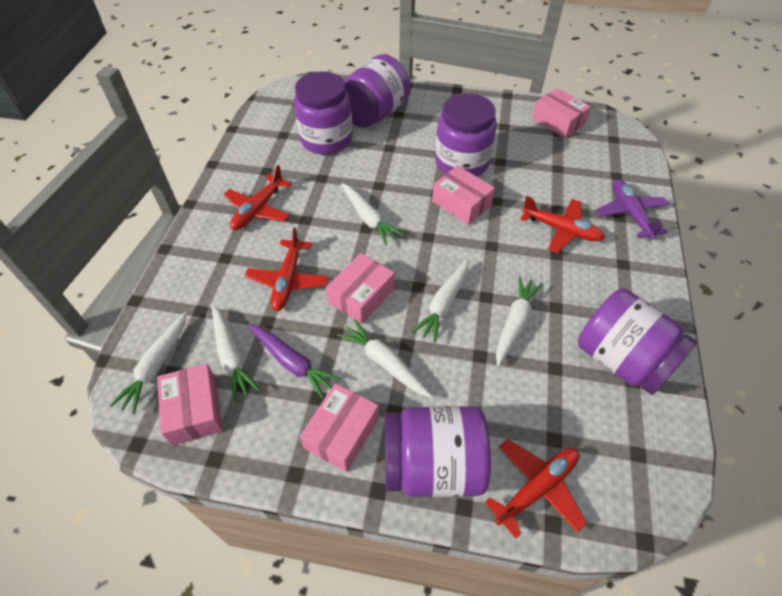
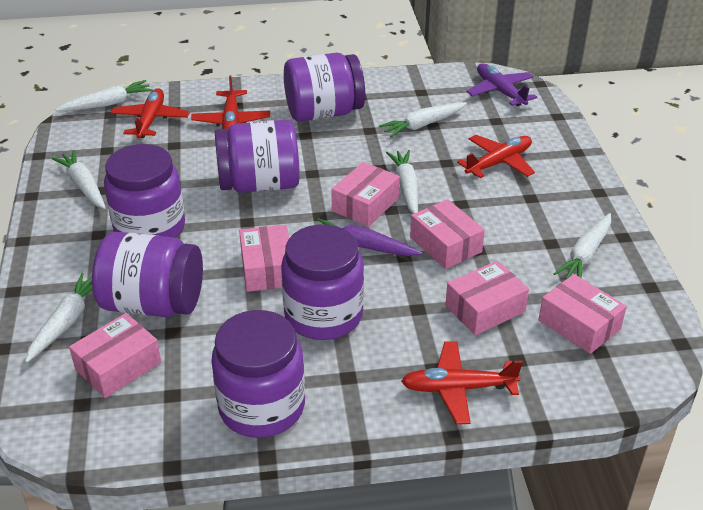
pink box: 5 -> 6
purple jar: 5 -> 6

